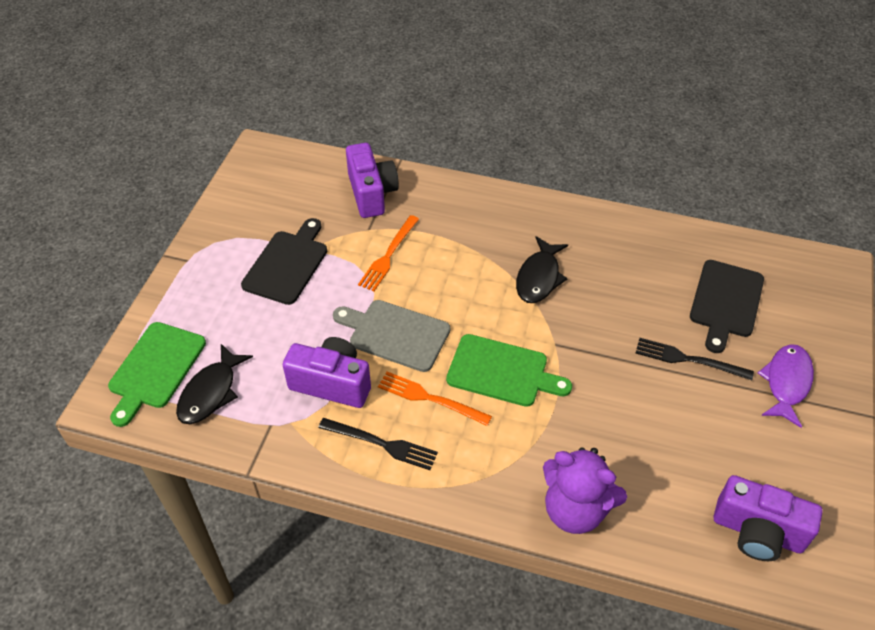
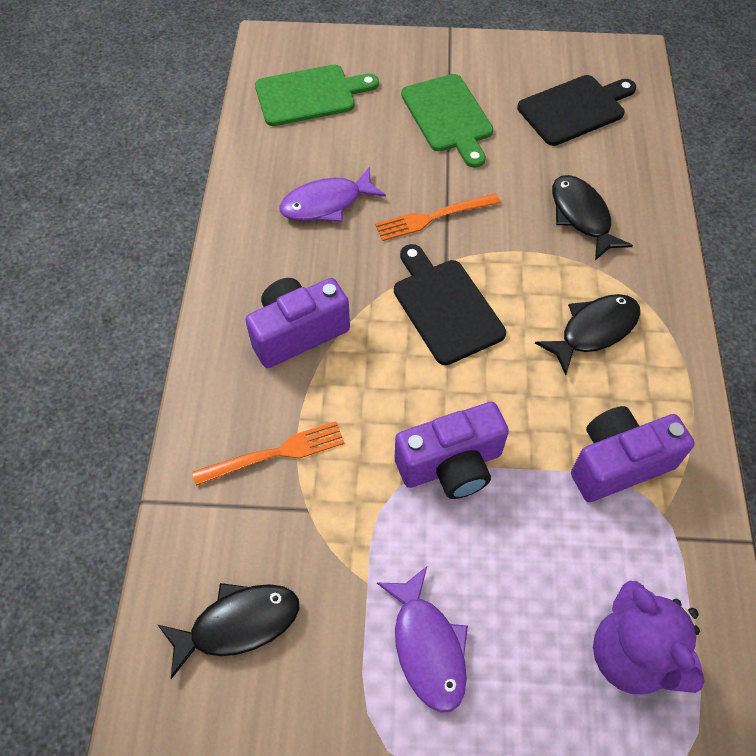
black fish: 2 -> 3
black fork: 2 -> 0
grey cutting board: 1 -> 0
purple fish: 1 -> 2

